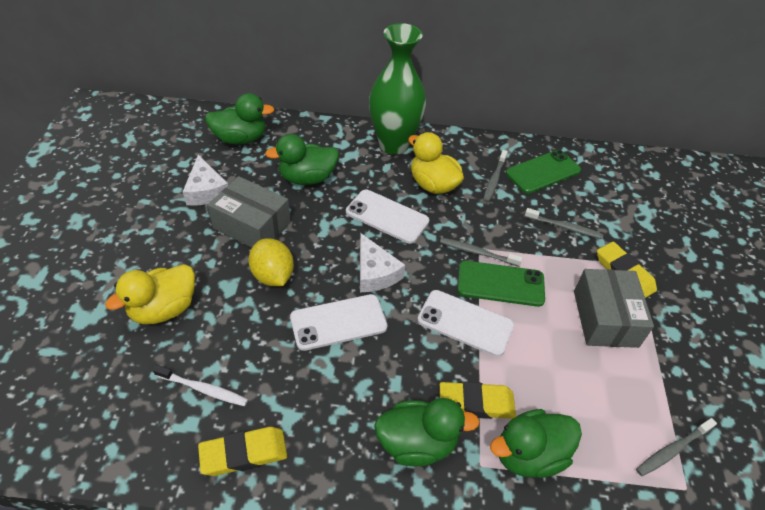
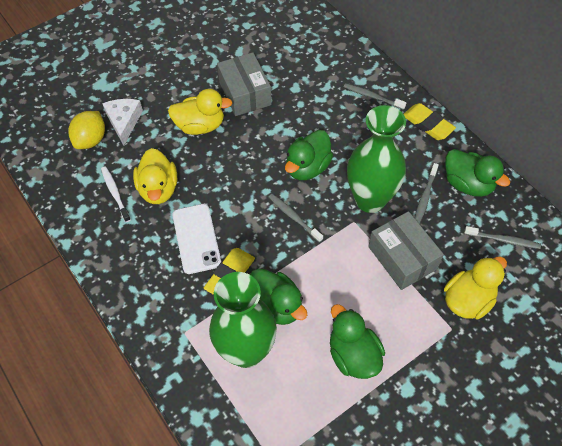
green phone: 2 -> 0
green vase: 1 -> 2
white cheese: 2 -> 1
white phone: 3 -> 1
yellow duck: 2 -> 3
yellow eraser: 3 -> 2

